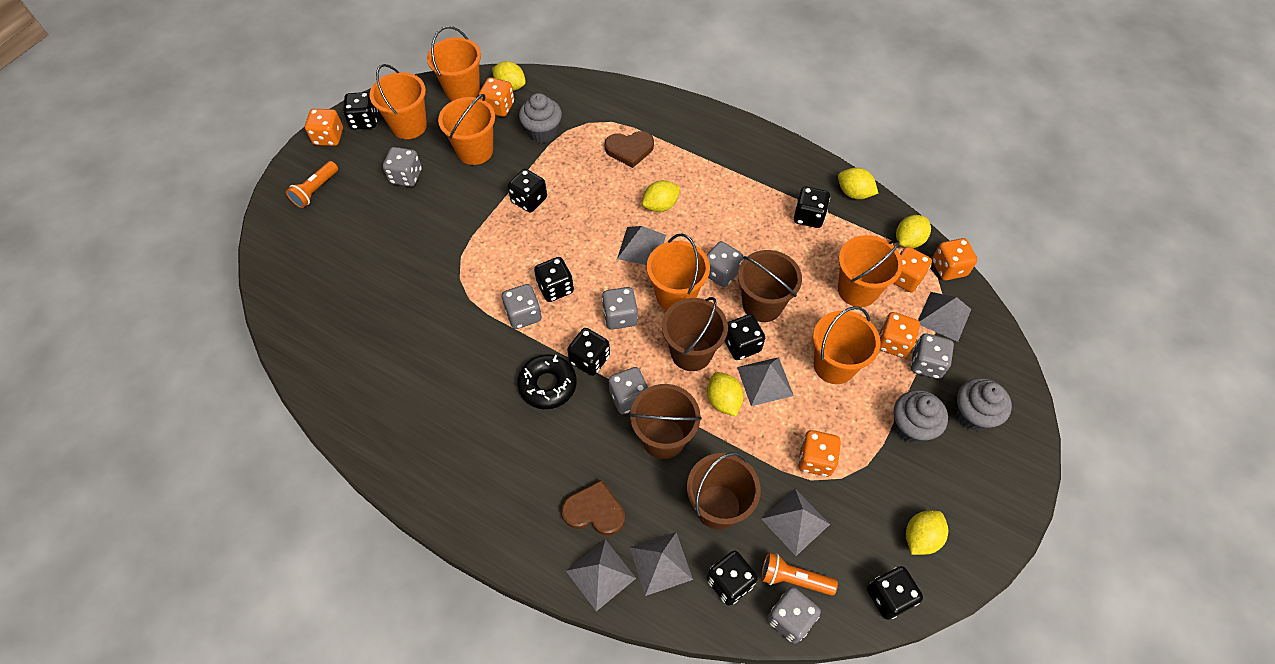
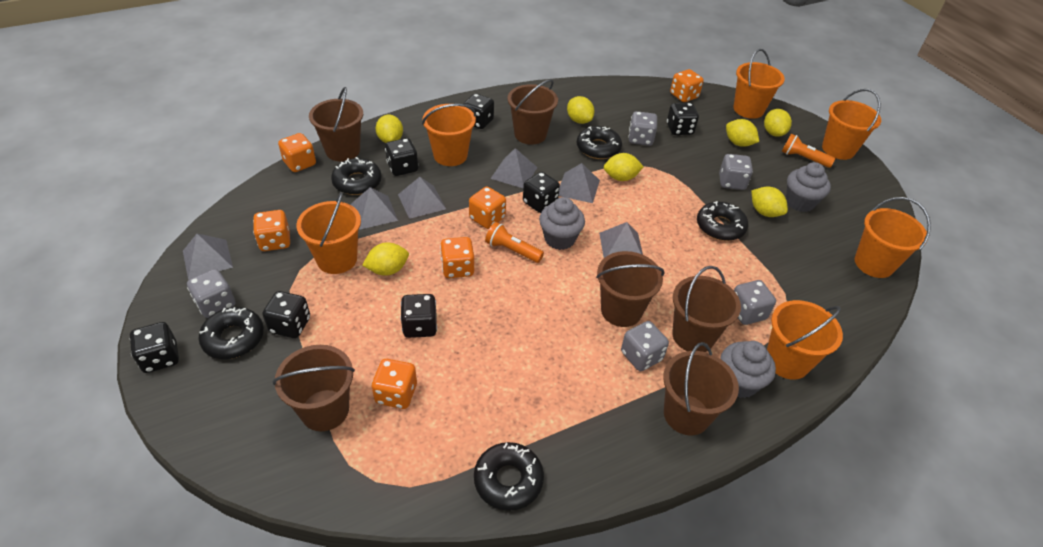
black dice: 8 -> 7
black donut: 1 -> 5
brown bucket: 4 -> 6
brown heart: 2 -> 0
grey dice: 7 -> 5
yellow lemon: 6 -> 7

